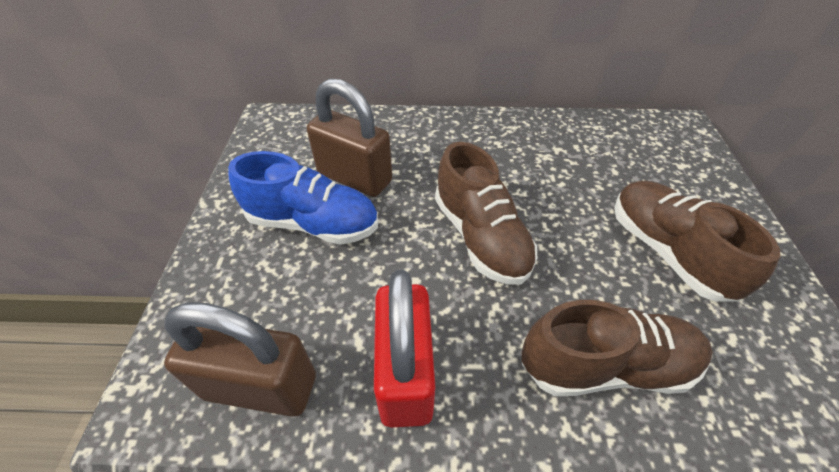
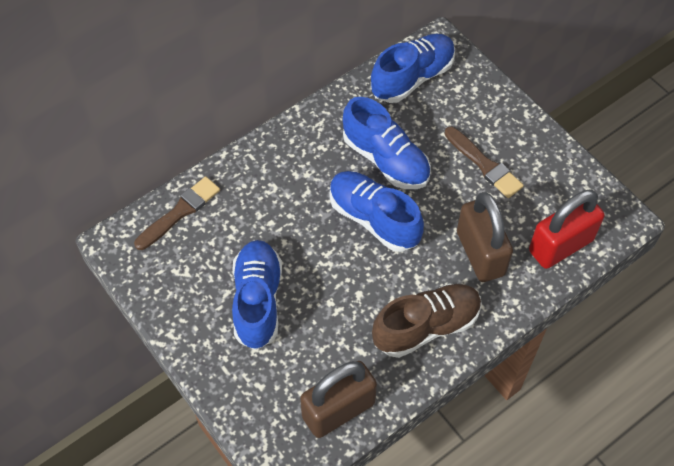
blue shoe: 1 -> 4
brown brush: 0 -> 2
brown shoe: 3 -> 1

